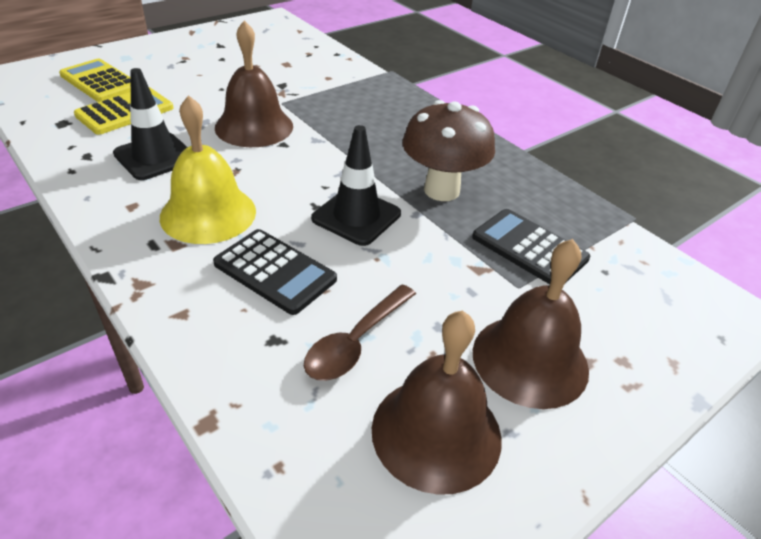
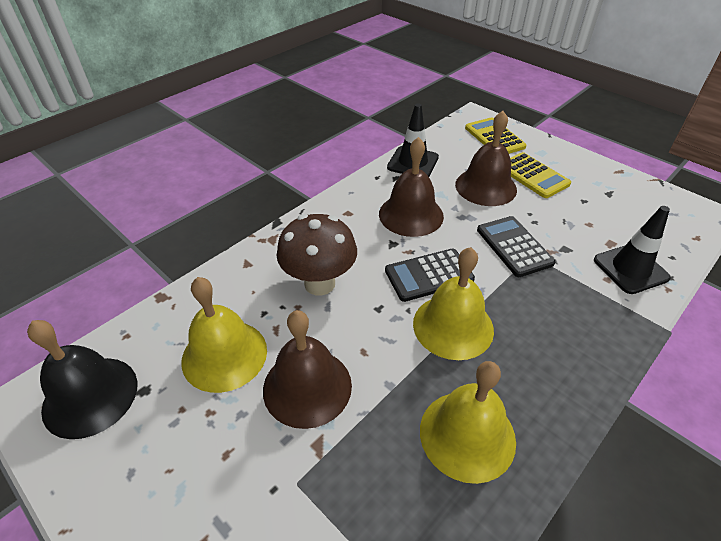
black bell: 0 -> 1
brown spoon: 1 -> 0
yellow bell: 1 -> 3

